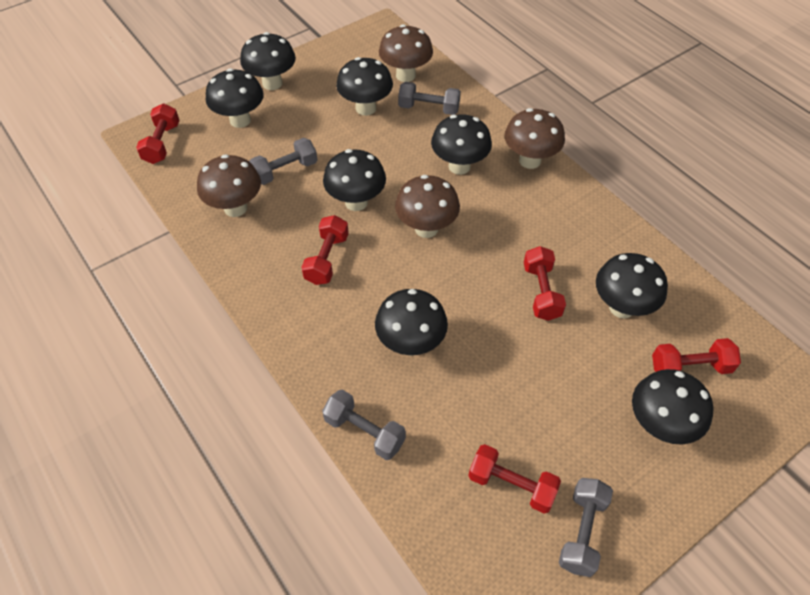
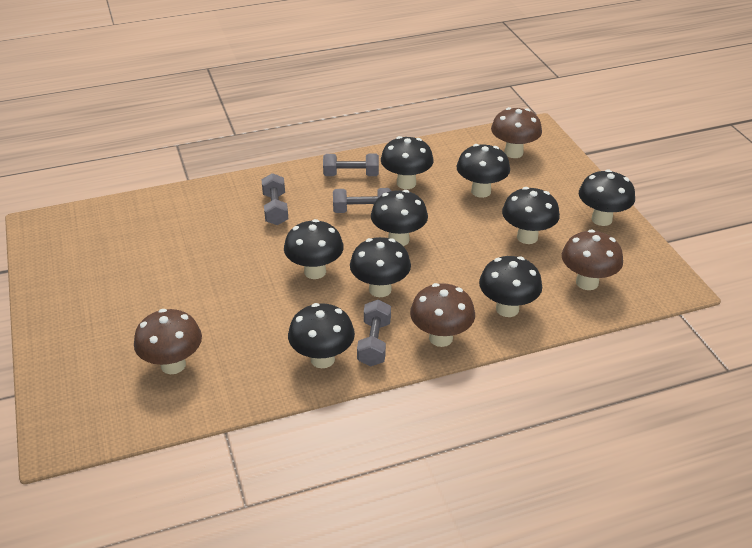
black mushroom: 8 -> 9
red dumbbell: 5 -> 0

